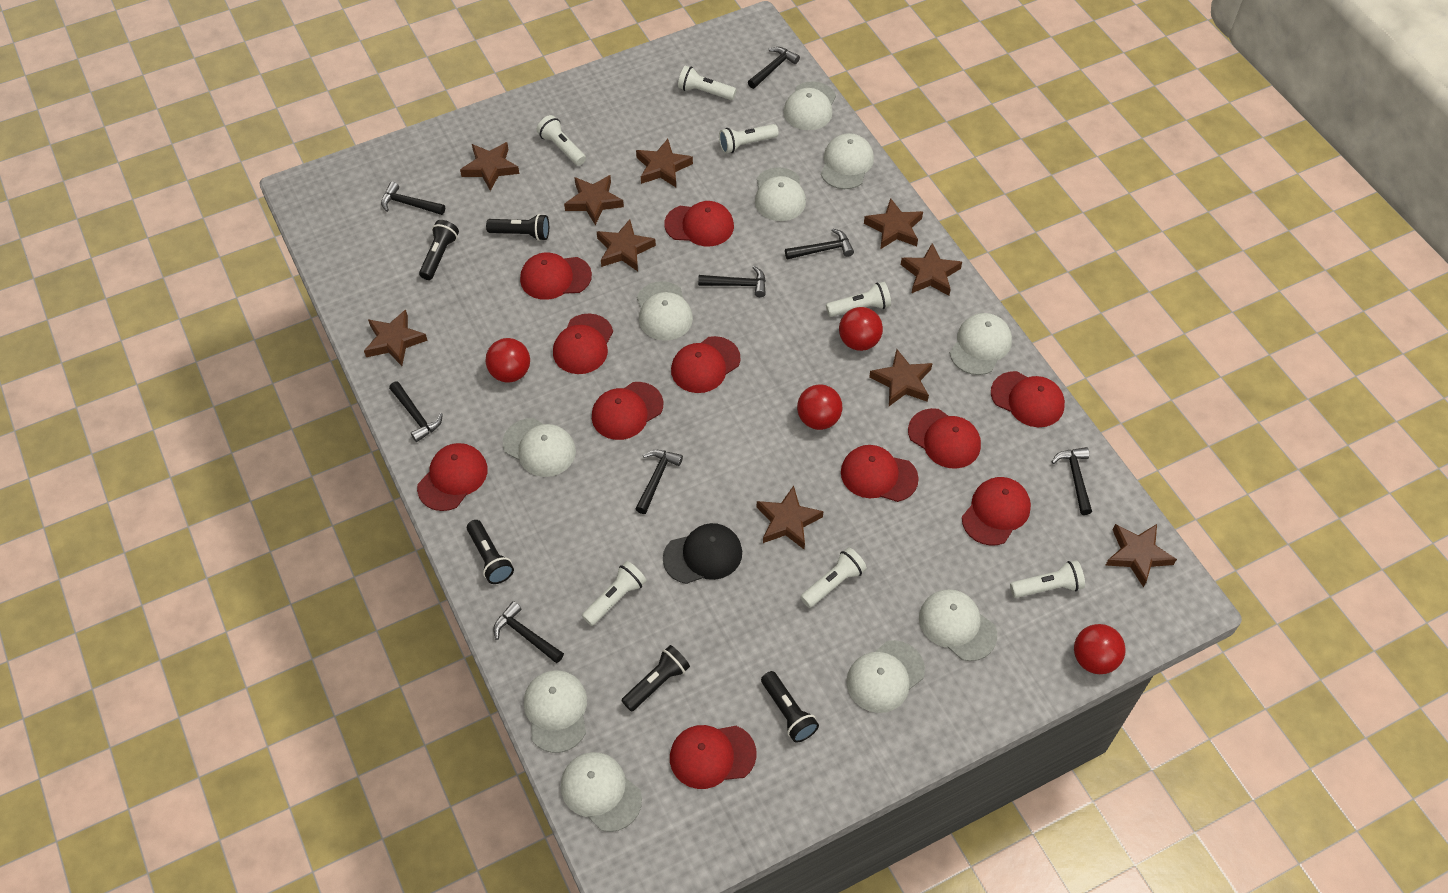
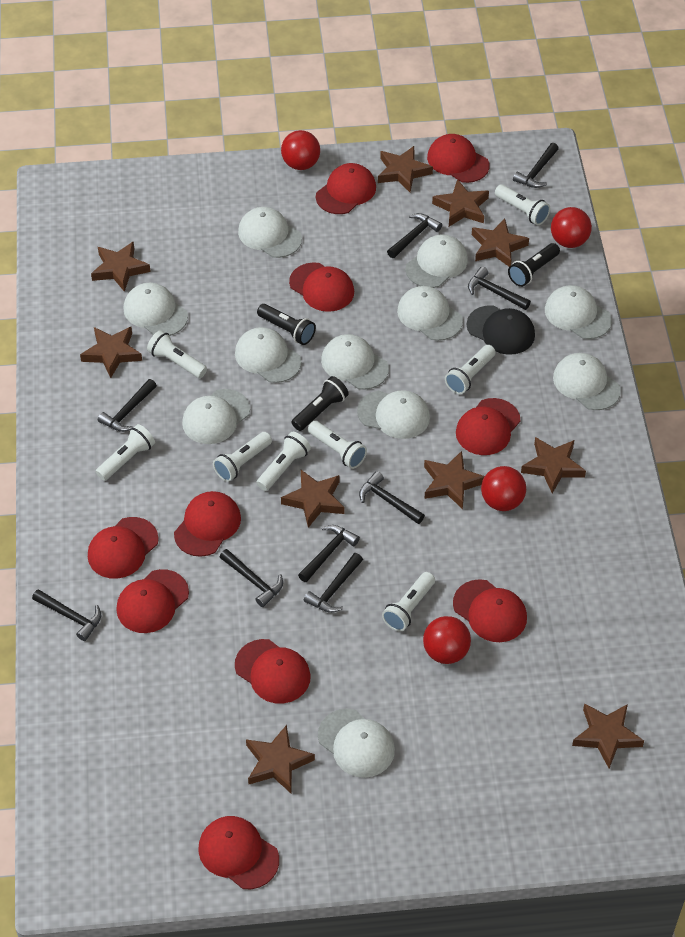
black flashlight: 5 -> 3
black hammer: 8 -> 9
red cap: 11 -> 10
white cap: 10 -> 11
white flashlight: 7 -> 8

